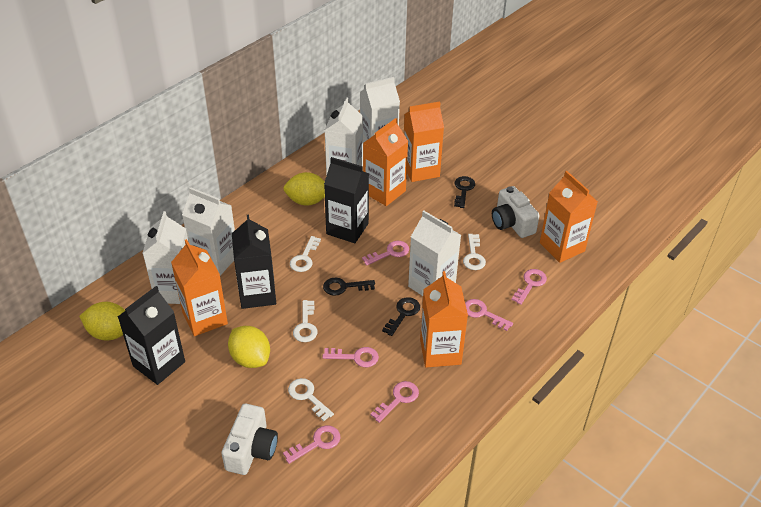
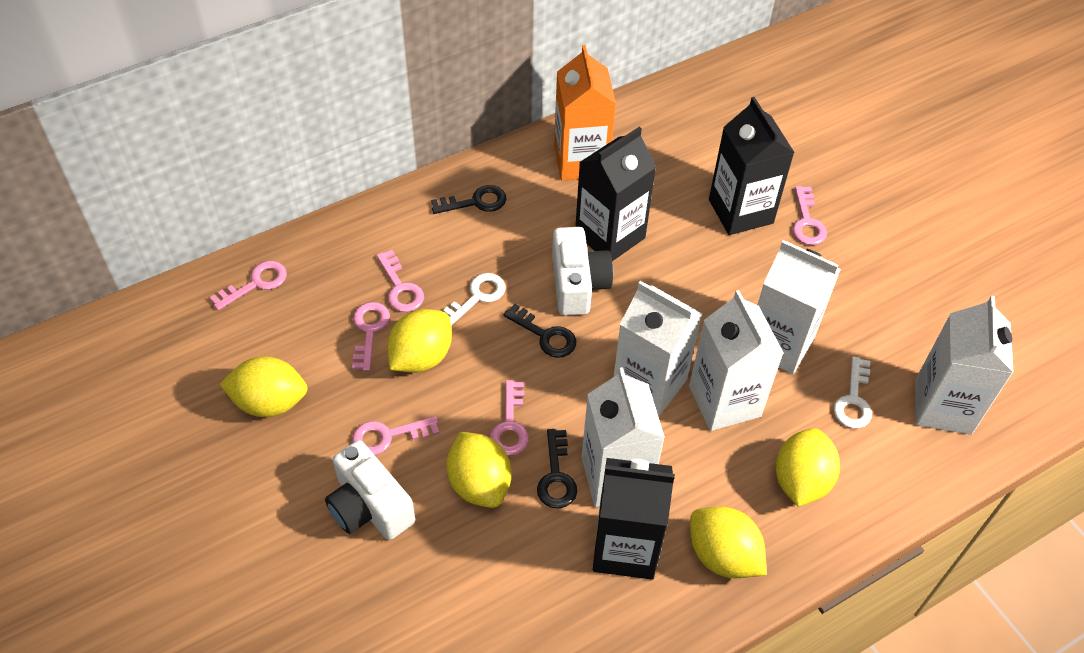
orange carton: 5 -> 1
white key: 4 -> 2
yellow lemon: 3 -> 5

